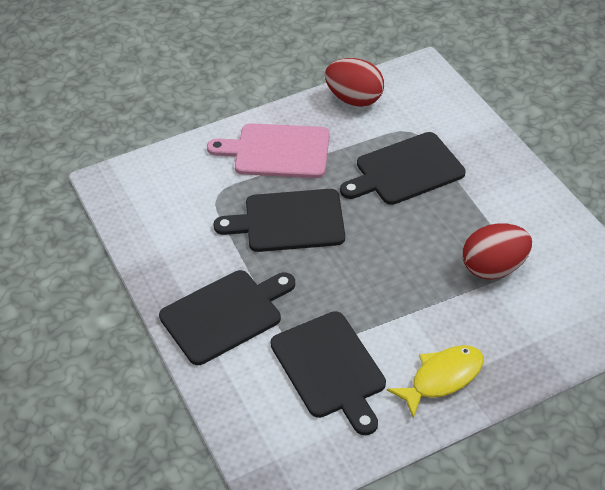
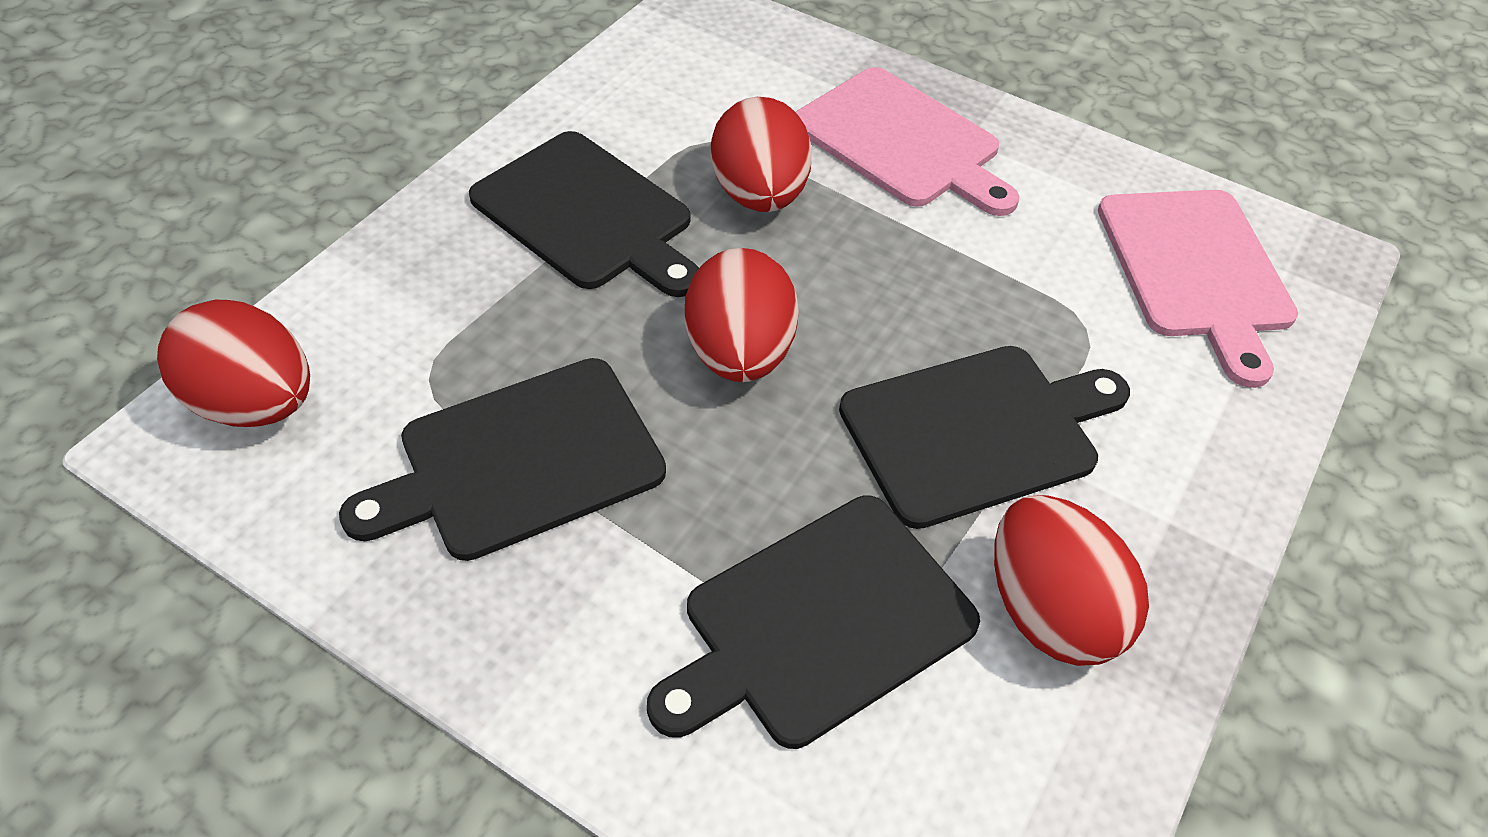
pink cutting board: 1 -> 2
red egg: 2 -> 4
yellow fish: 1 -> 0

